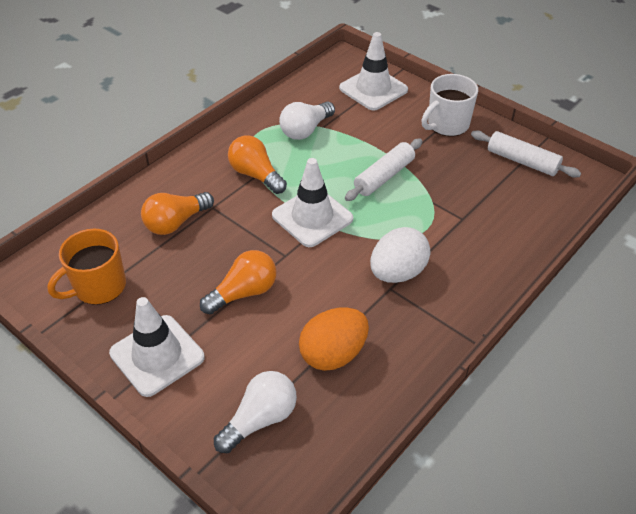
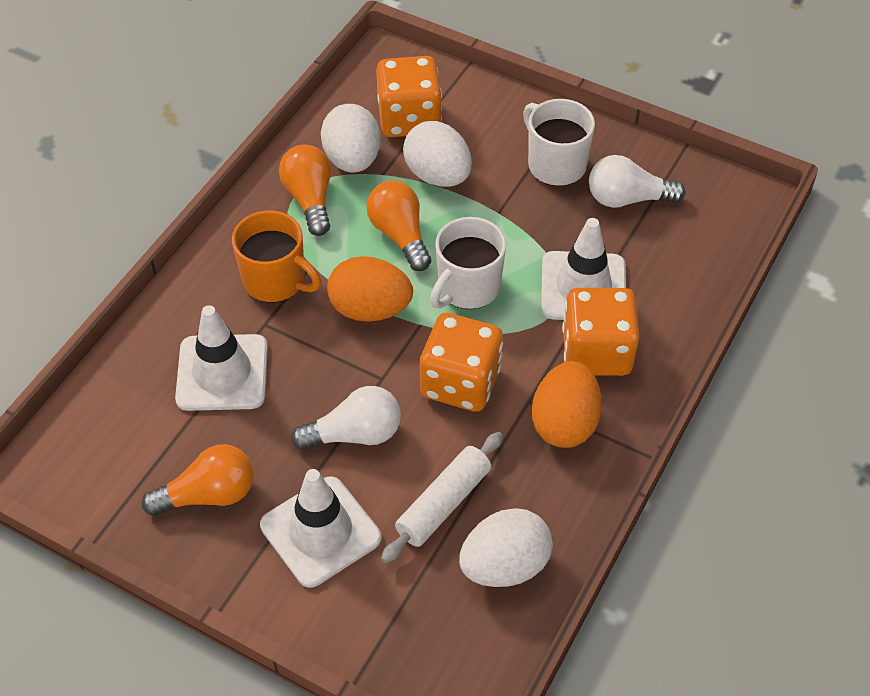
orange dice: 0 -> 3
orange egg: 1 -> 2
white egg: 1 -> 3
white mug: 1 -> 2
white rolling pin: 2 -> 1

